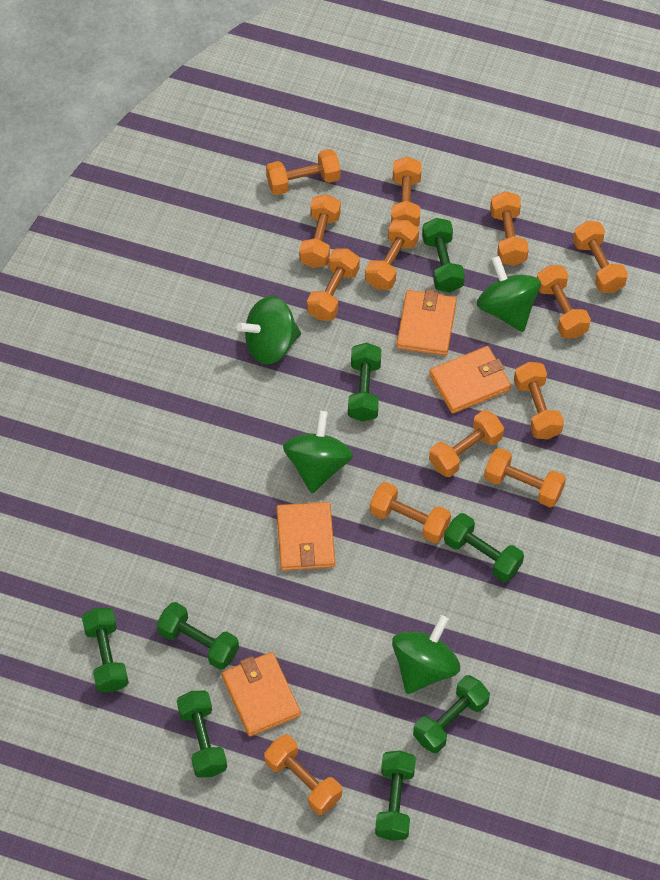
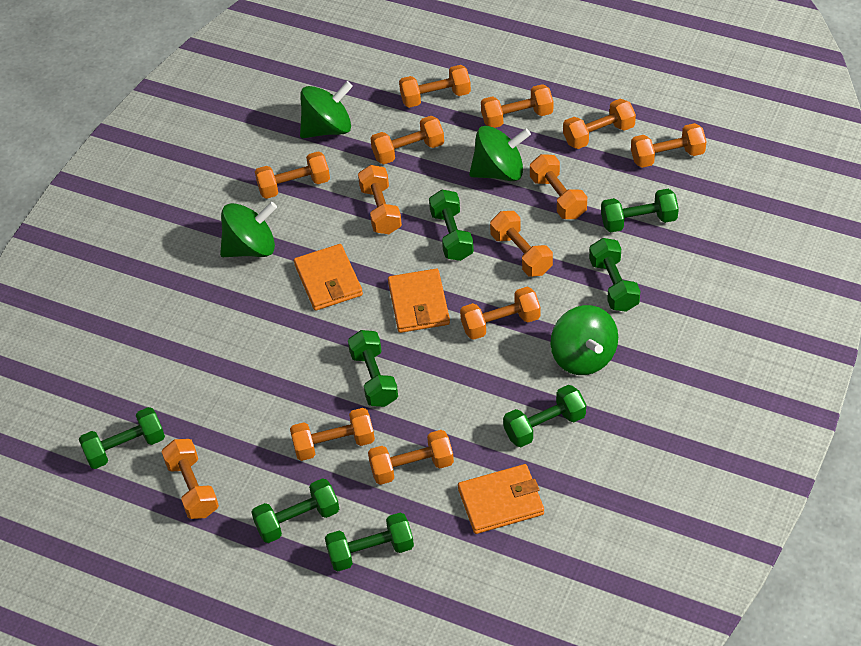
orange wallet: 4 -> 3

